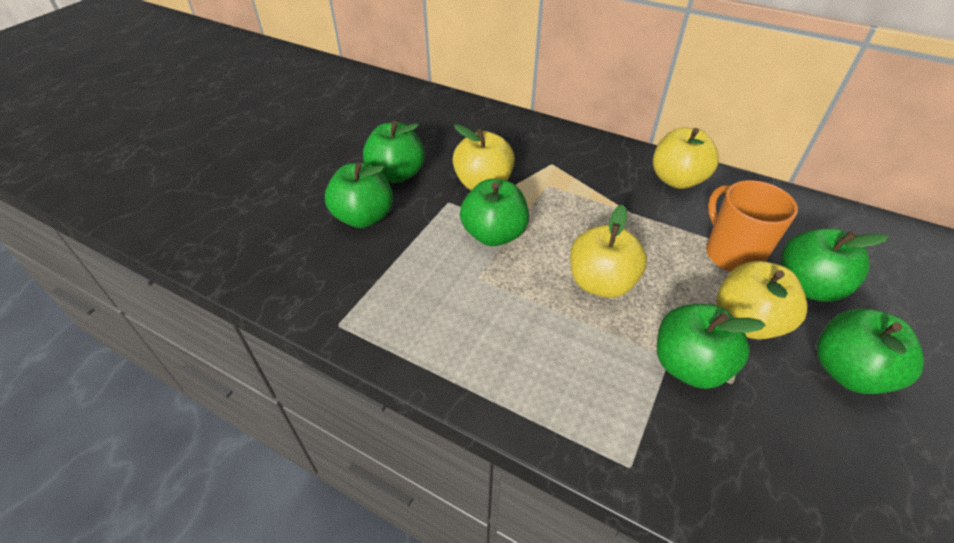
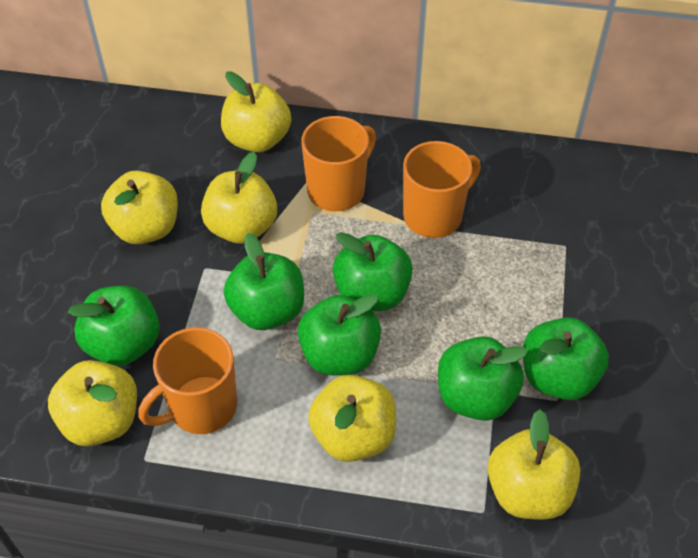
orange mug: 1 -> 3
yellow apple: 4 -> 6

